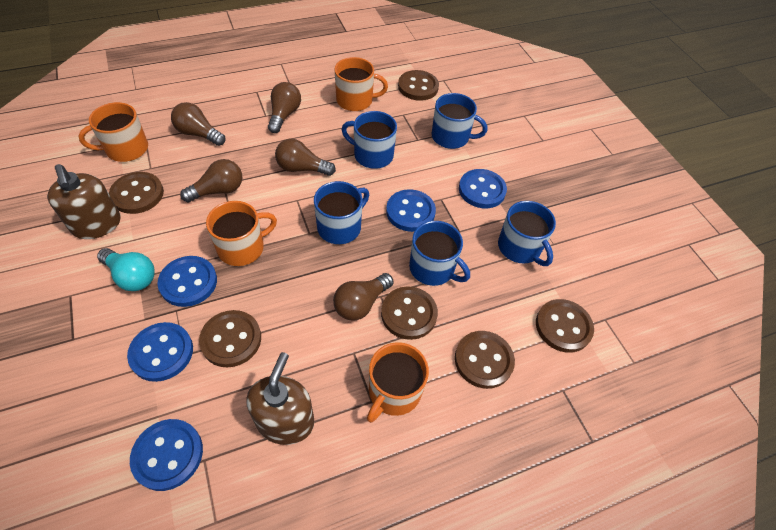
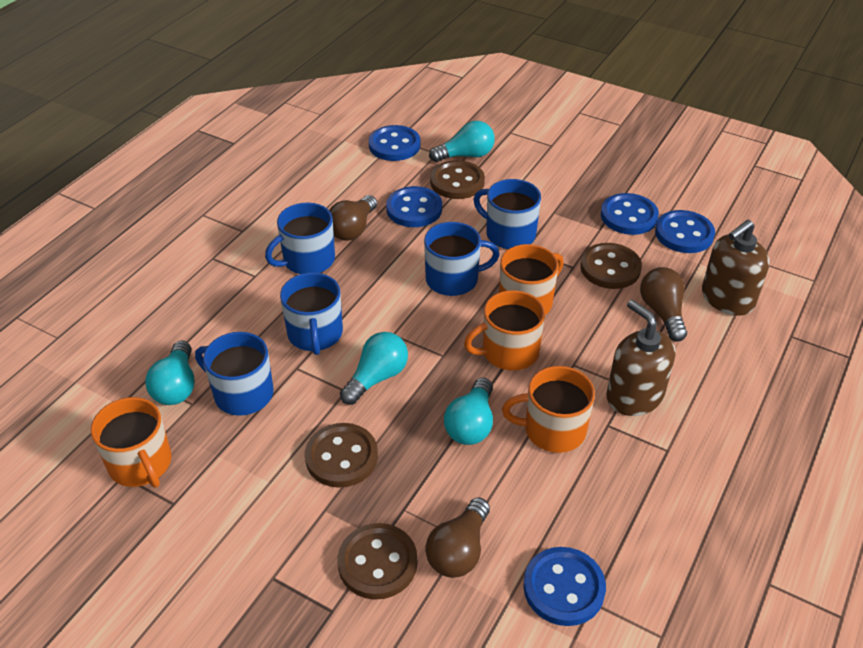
brown button: 6 -> 4
brown light bulb: 5 -> 3
turquoise light bulb: 1 -> 4

